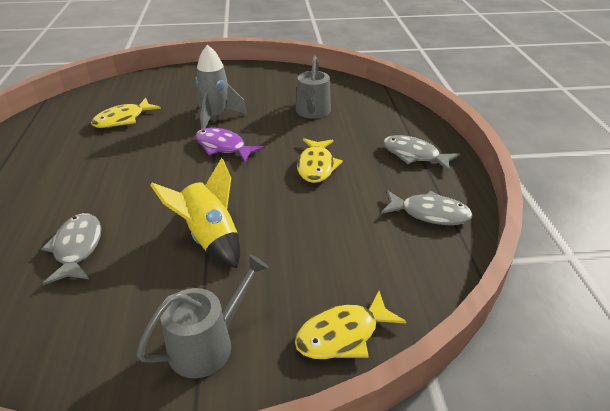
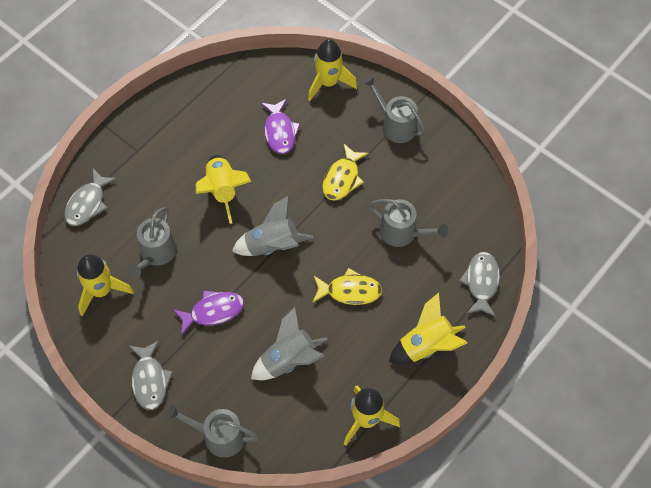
grey rocket: 1 -> 2
grey watering can: 2 -> 4
purple fish: 1 -> 2
yellow fish: 3 -> 2
yellow rocket: 1 -> 5

